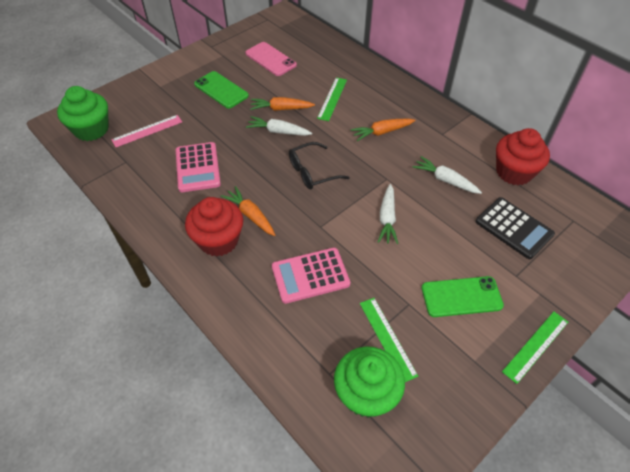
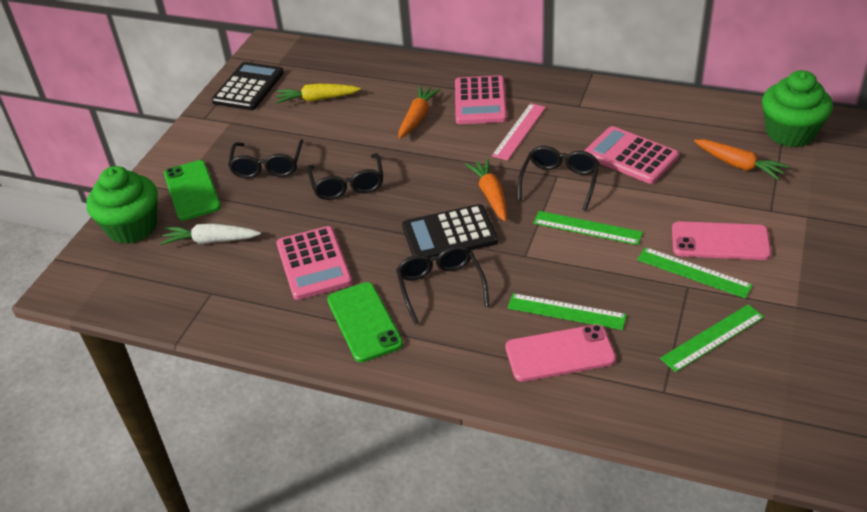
black calculator: 1 -> 2
black glasses: 1 -> 4
green ruler: 3 -> 4
pink calculator: 2 -> 3
pink phone: 1 -> 2
red cupcake: 2 -> 0
white carrot: 3 -> 1
yellow carrot: 0 -> 1

